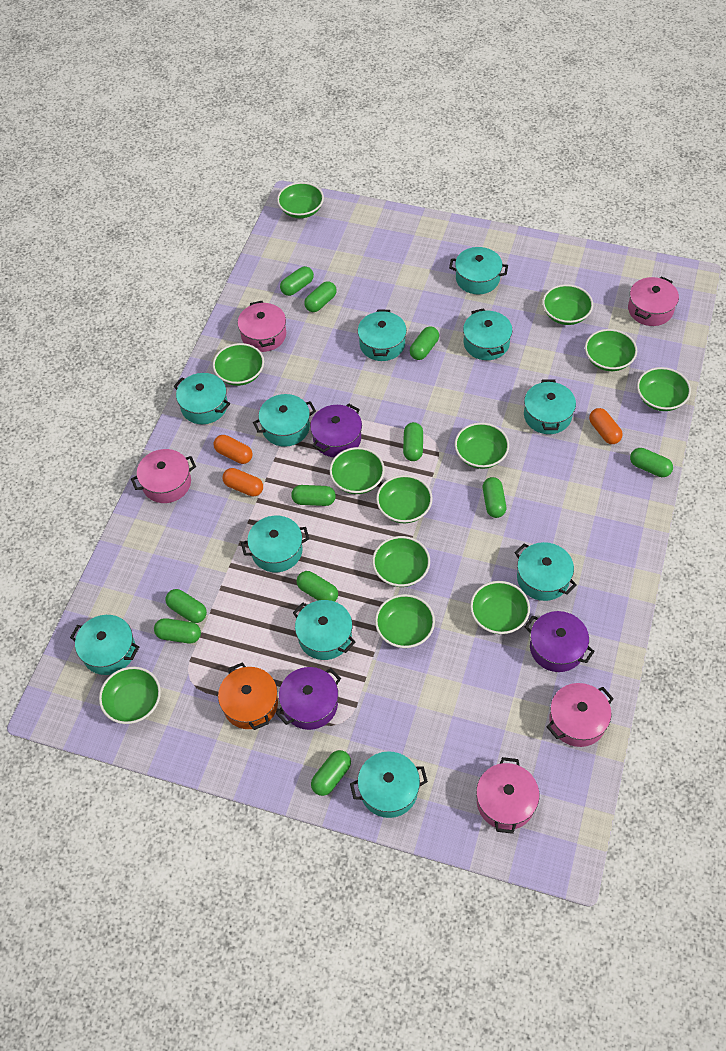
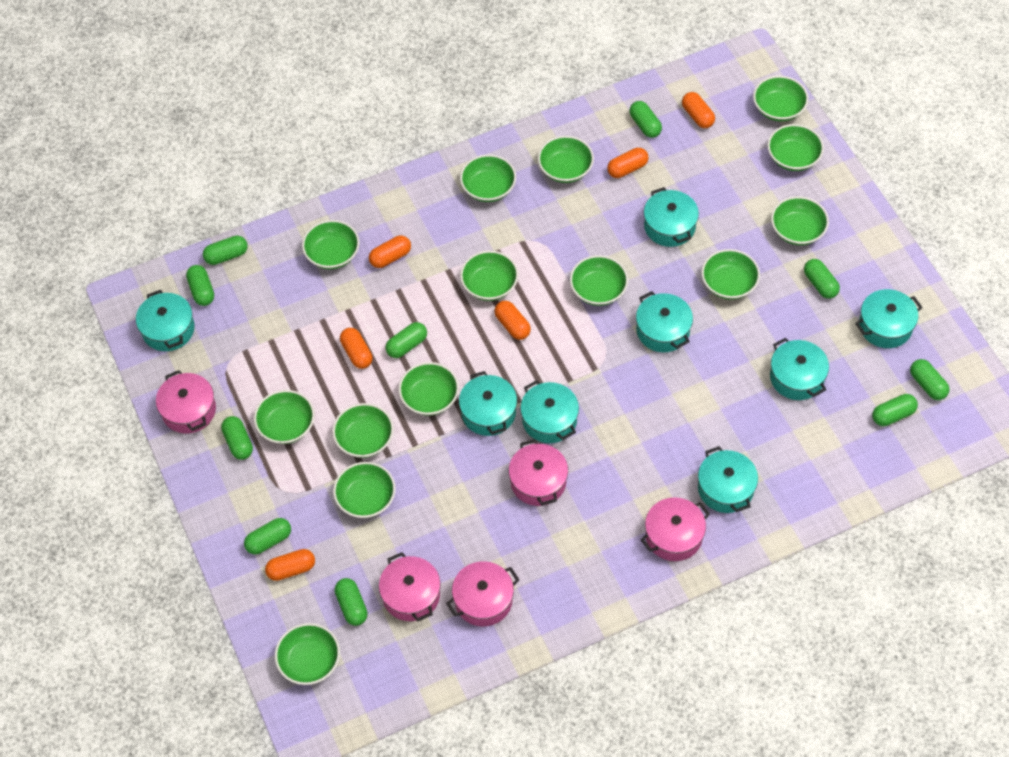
green bowl: 12 -> 14
green capsule: 11 -> 10
orange capsule: 3 -> 6
orange pot: 1 -> 0
purple pot: 3 -> 0
turquoise pot: 11 -> 8

